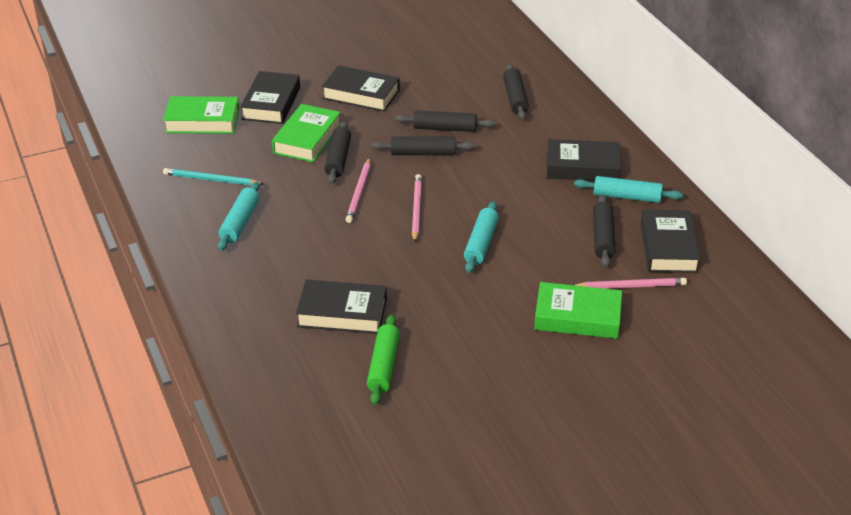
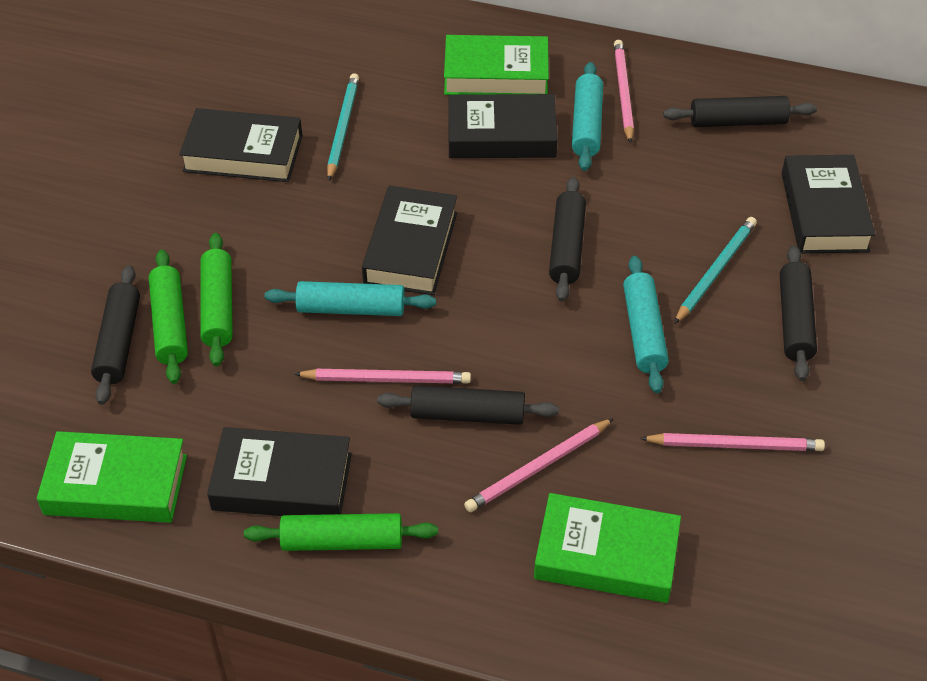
green rolling pin: 1 -> 3
pink pencil: 3 -> 4
turquoise pencil: 1 -> 2

